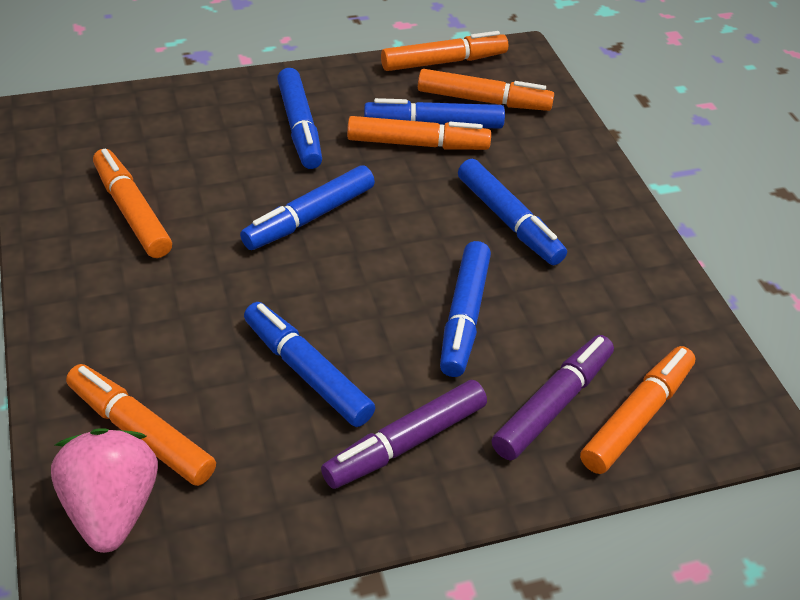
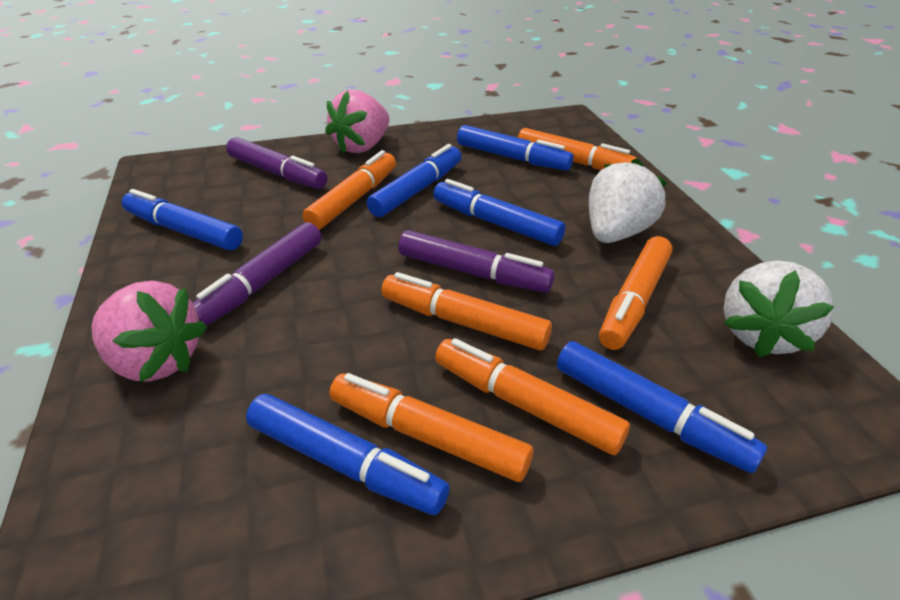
pink strawberry: 1 -> 2
purple marker: 2 -> 3
white strawberry: 0 -> 2

